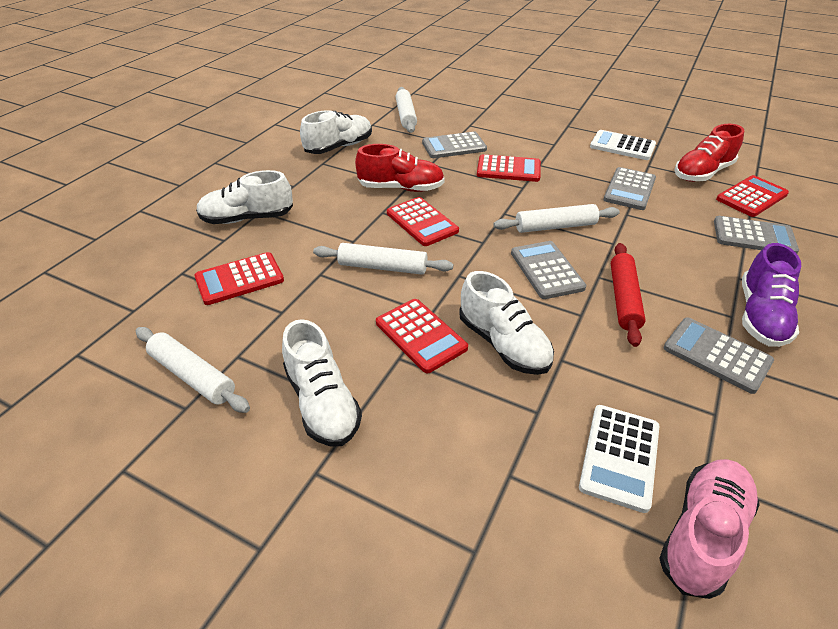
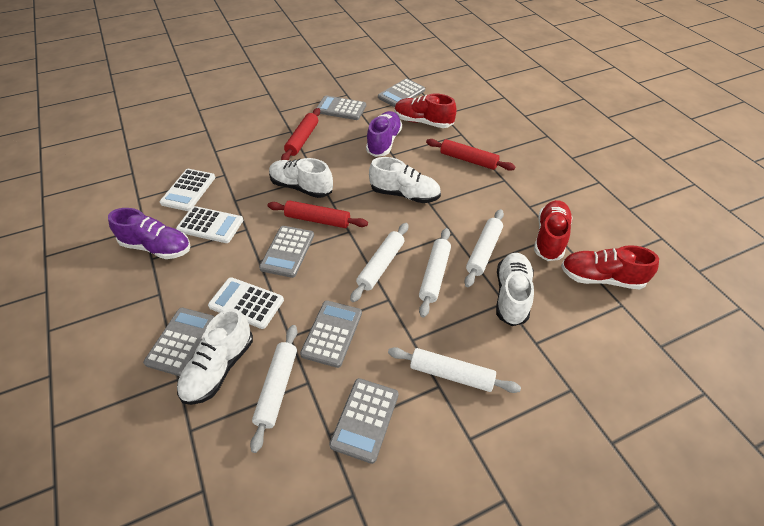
grey calculator: 5 -> 6
pink shoe: 1 -> 0
purple shoe: 1 -> 2
red calculator: 5 -> 0
red rolling pin: 1 -> 3
red shoe: 2 -> 3
white calculator: 2 -> 3
white rolling pin: 4 -> 5

